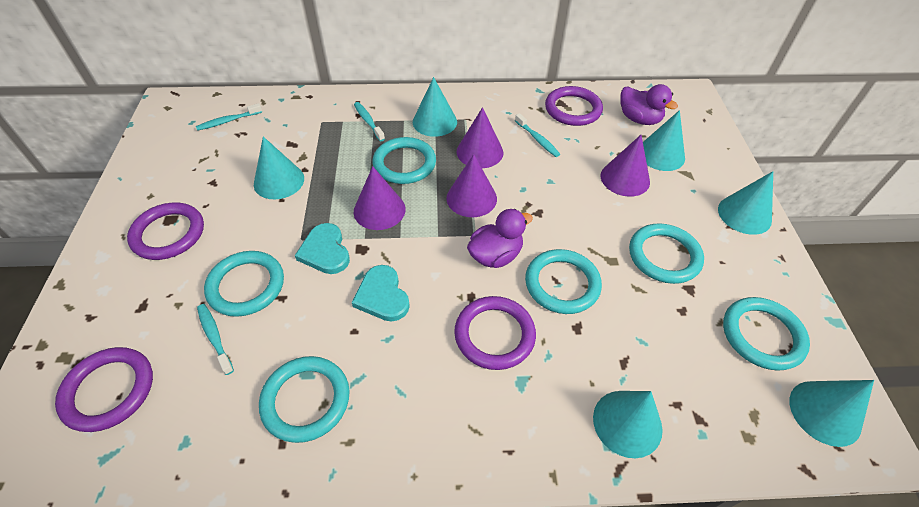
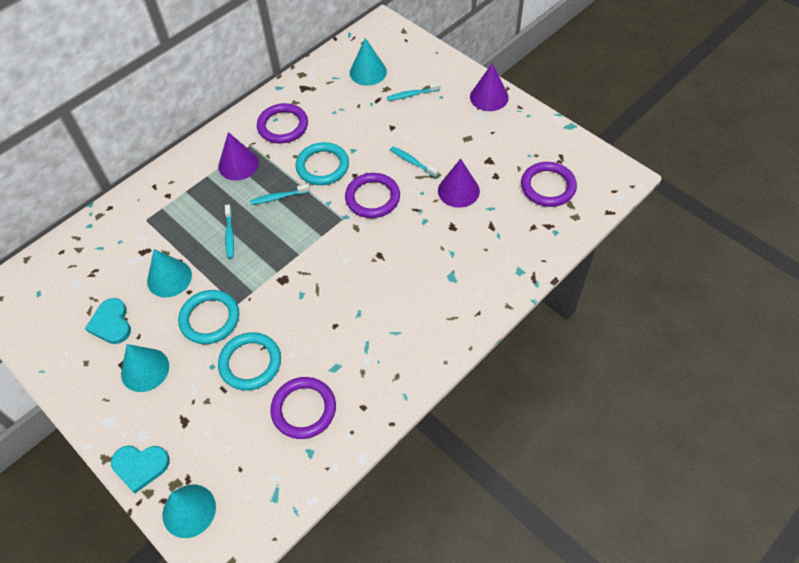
purple cone: 4 -> 3
purple duck: 2 -> 0
turquoise cone: 6 -> 4
turquoise ring: 6 -> 3

